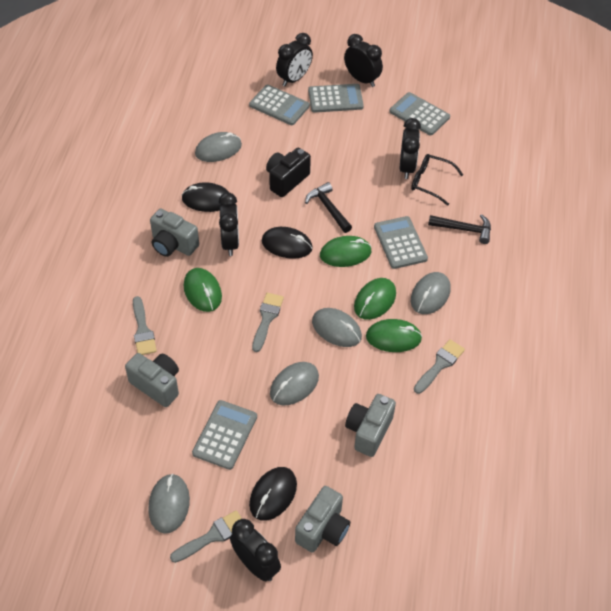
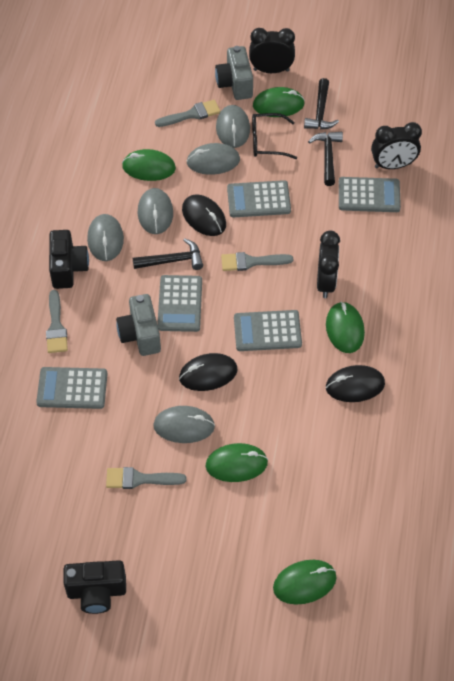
black camera: 1 -> 2
black clock: 5 -> 3
black hammer: 2 -> 3
green mouse: 4 -> 5
grey camera: 4 -> 2

